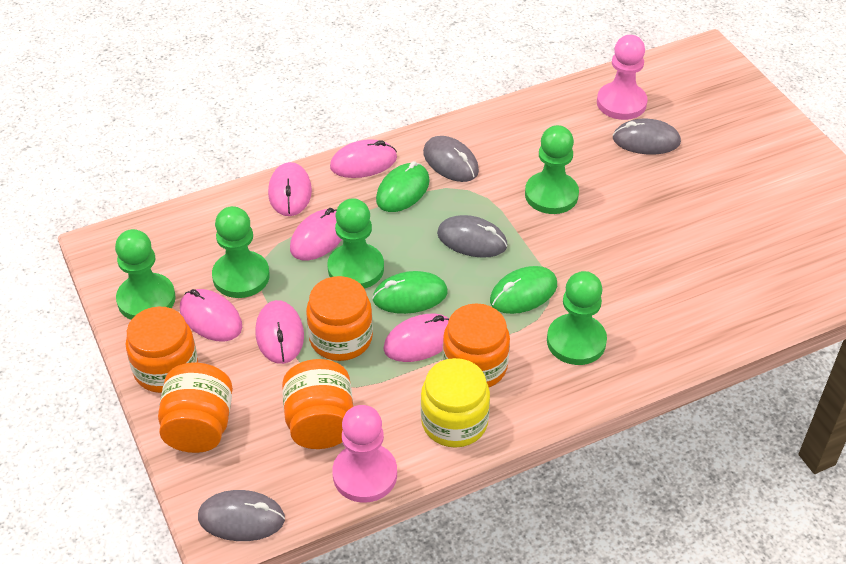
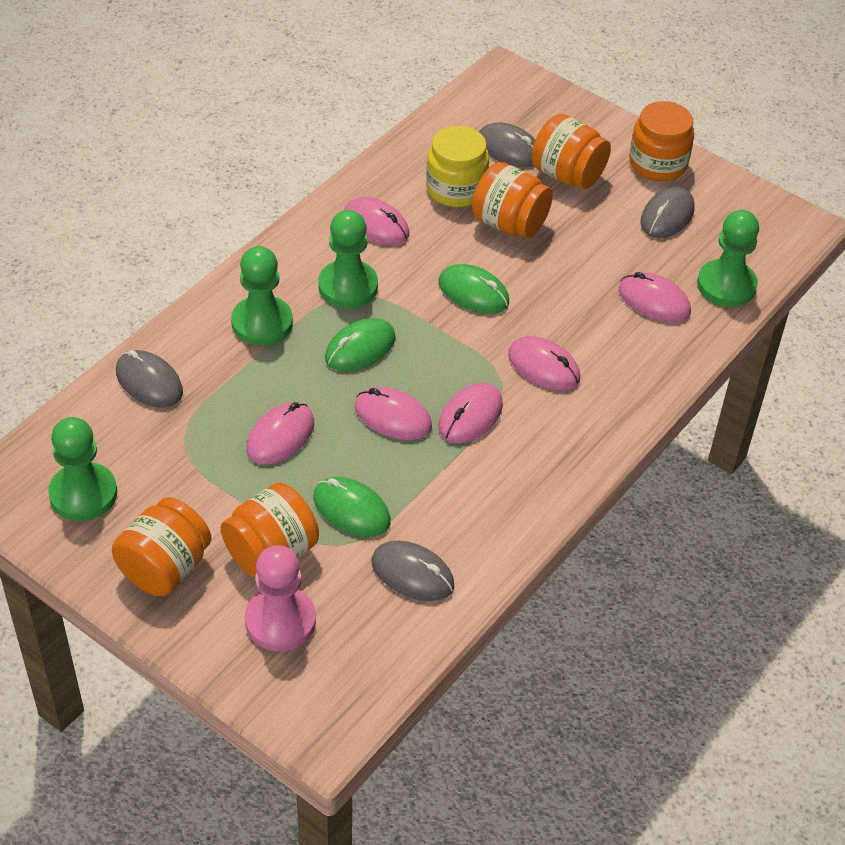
green pawn: 5 -> 4
pink pawn: 2 -> 1

